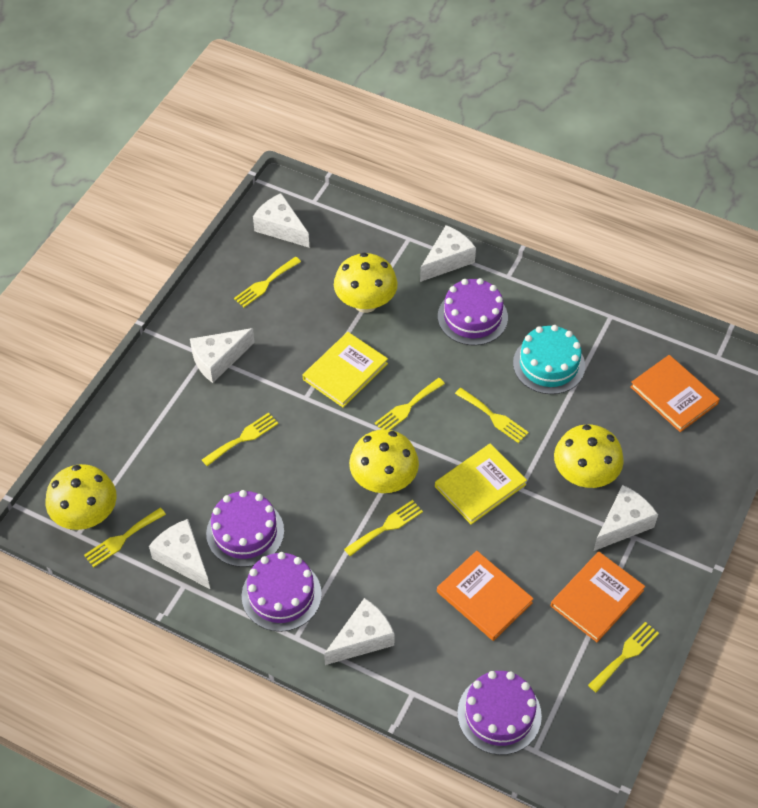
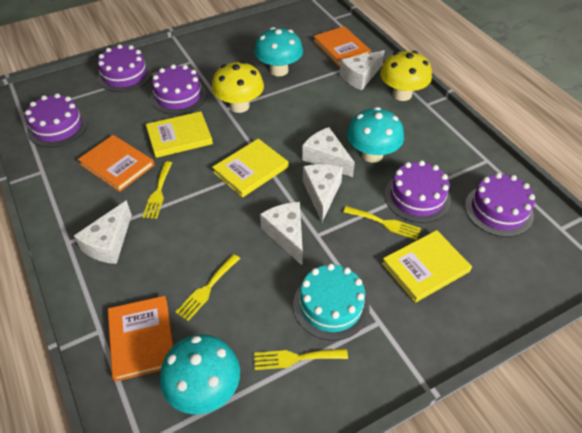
purple cake: 4 -> 5
turquoise mushroom: 0 -> 3
white cheese: 6 -> 5
yellow book: 2 -> 3
yellow fork: 7 -> 4
yellow mushroom: 4 -> 2

